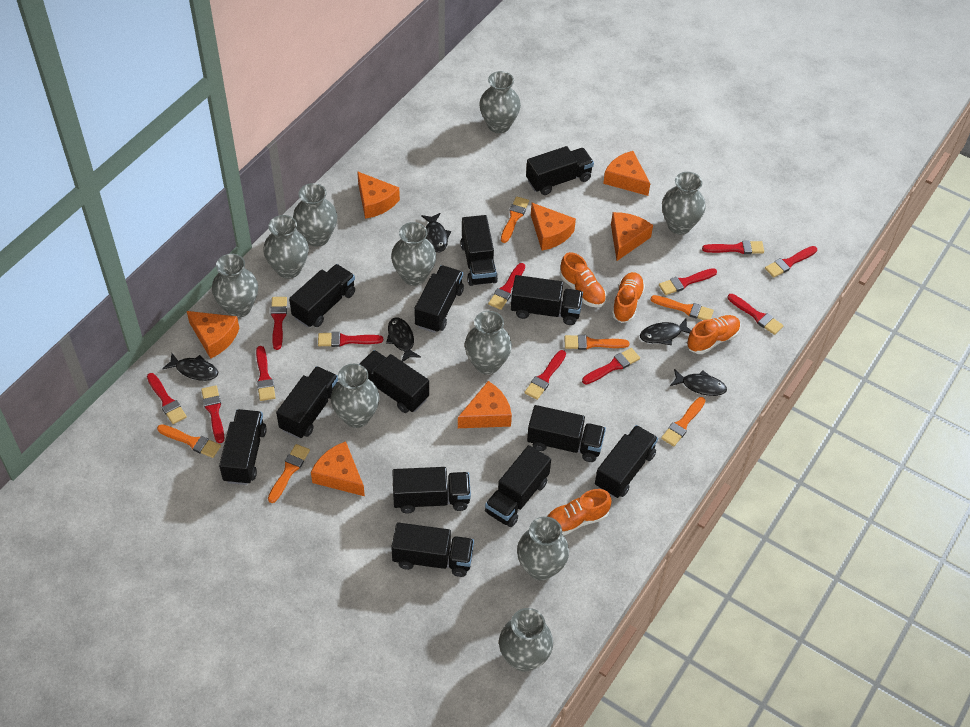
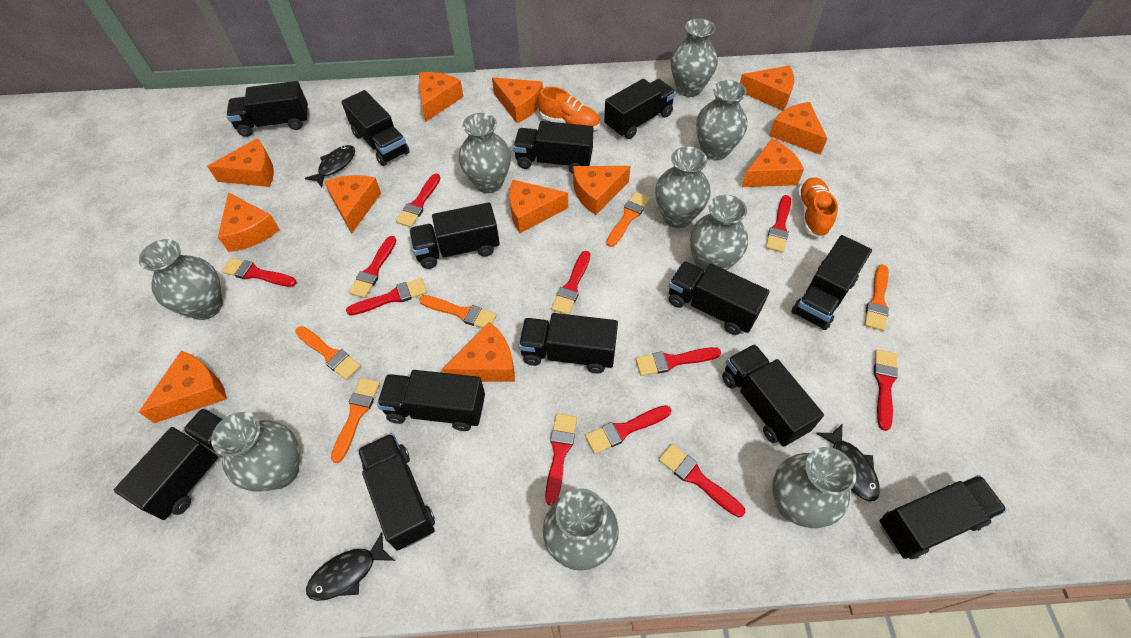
black fish: 5 -> 3
grey vase: 10 -> 9
orange brush: 6 -> 5
orange cheese: 7 -> 12
orange shoe: 4 -> 2
red brush: 12 -> 11

